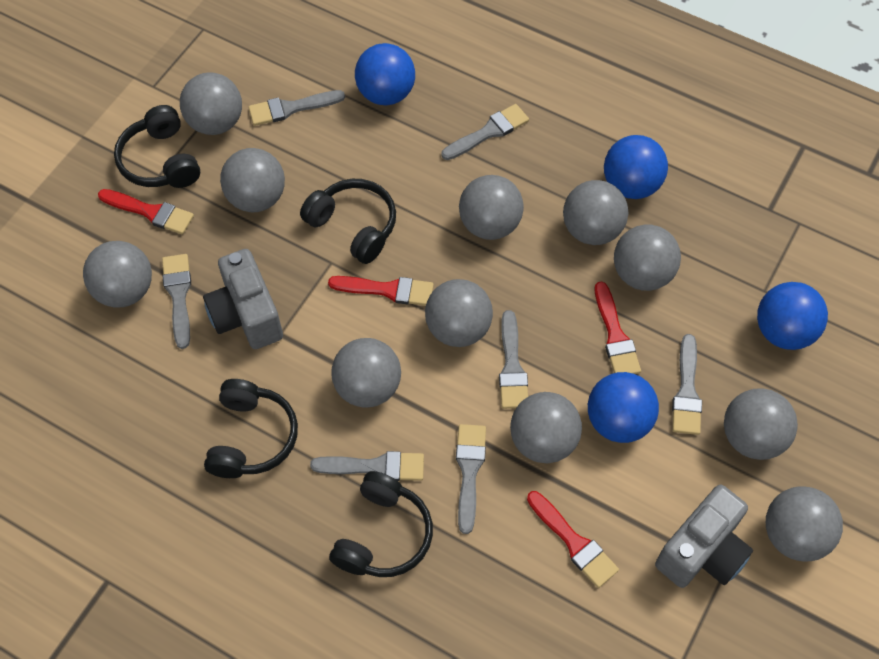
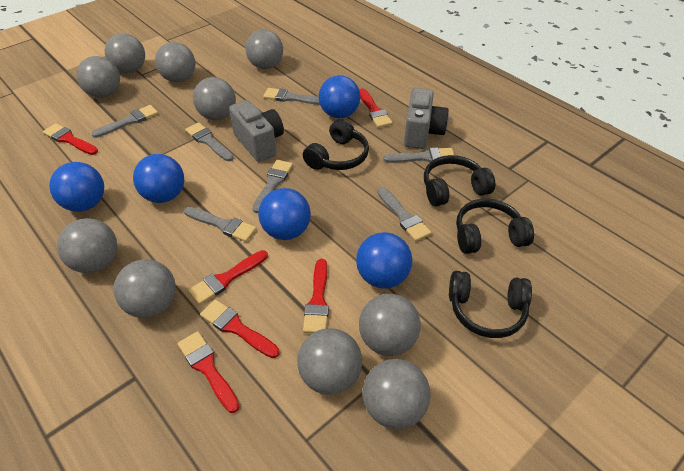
blue ball: 4 -> 5
grey ball: 11 -> 10
red brush: 4 -> 6

